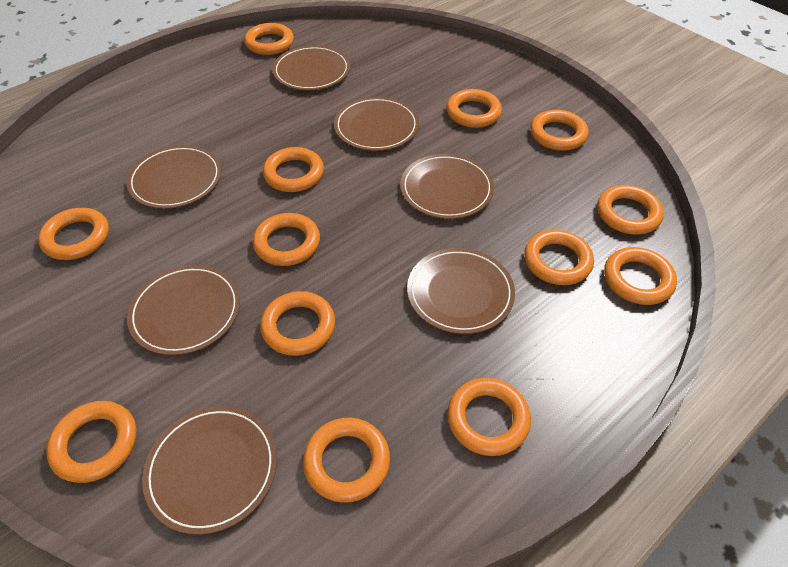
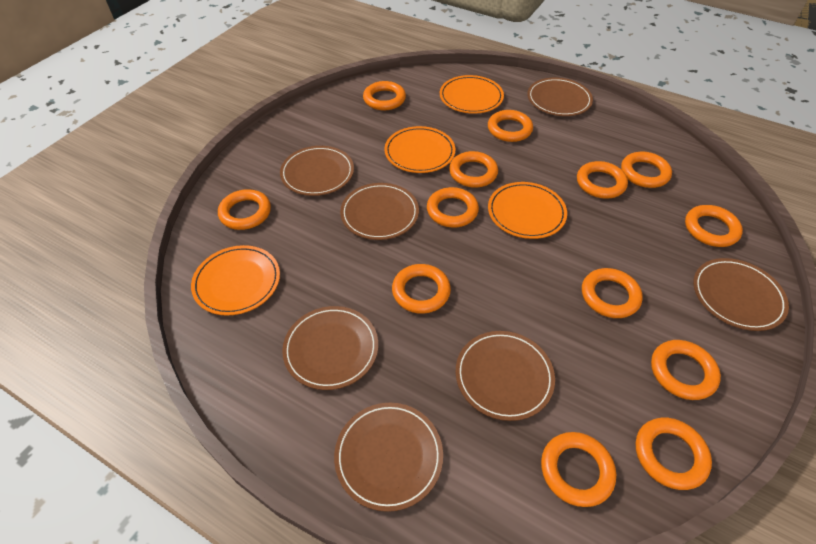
orange plate: 0 -> 4

